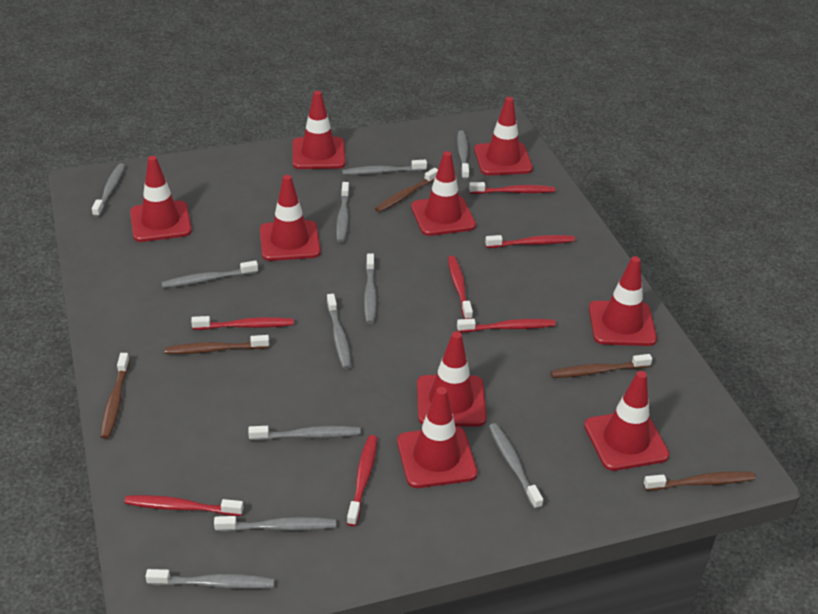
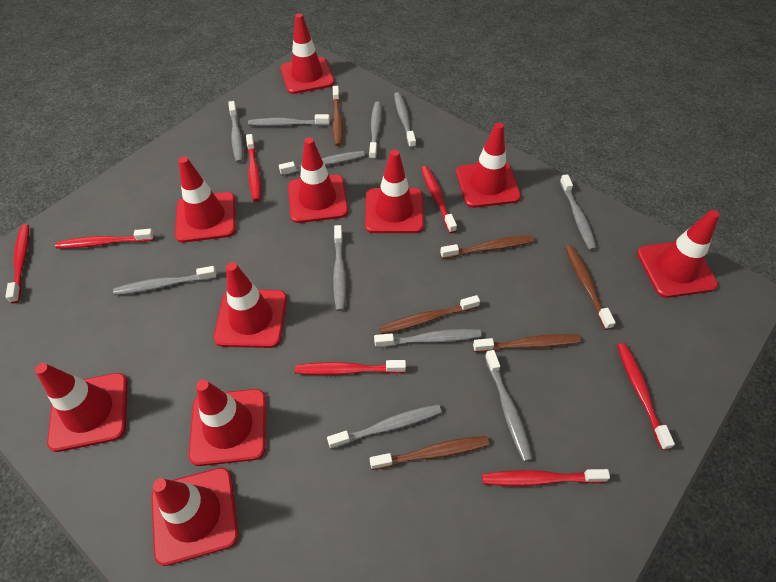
brown toothbrush: 5 -> 6
red traffic cone: 9 -> 10

